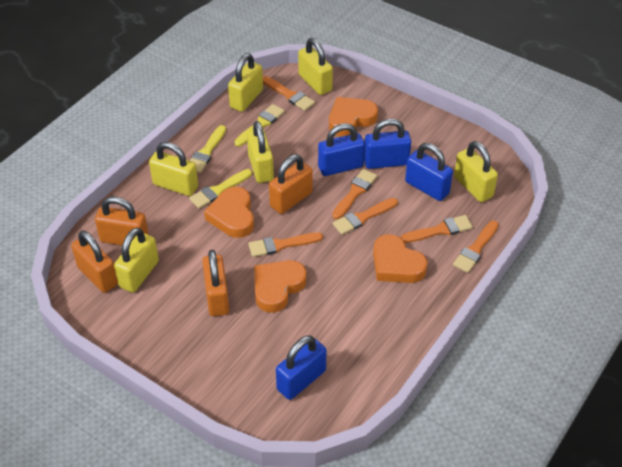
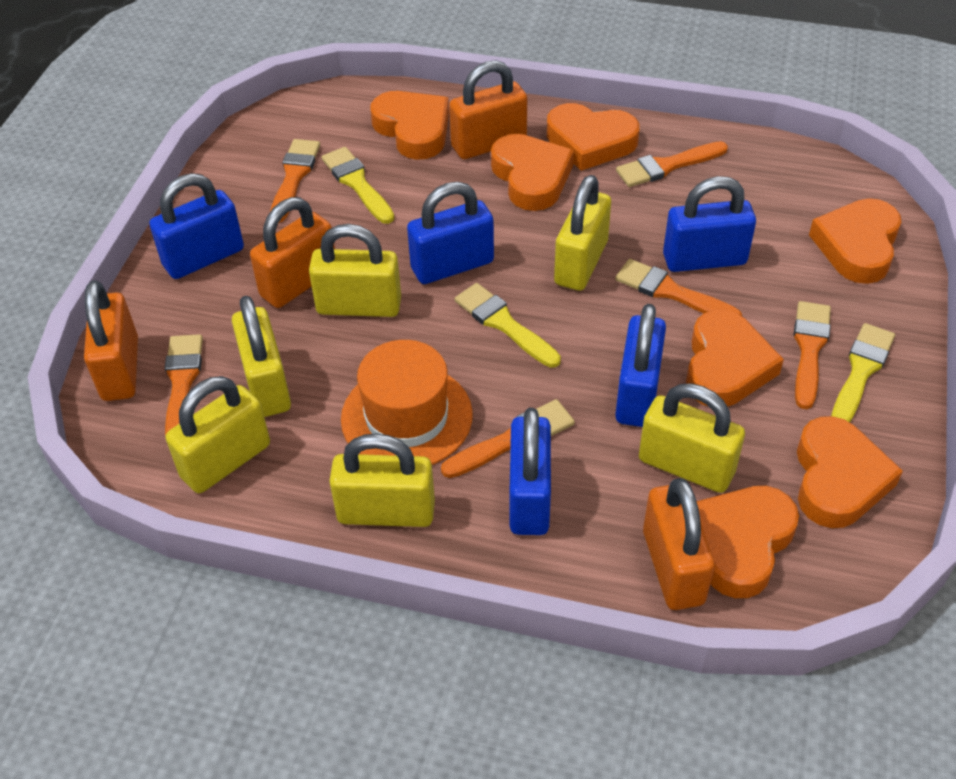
blue padlock: 4 -> 5
orange hat: 0 -> 1
orange heart: 4 -> 7

